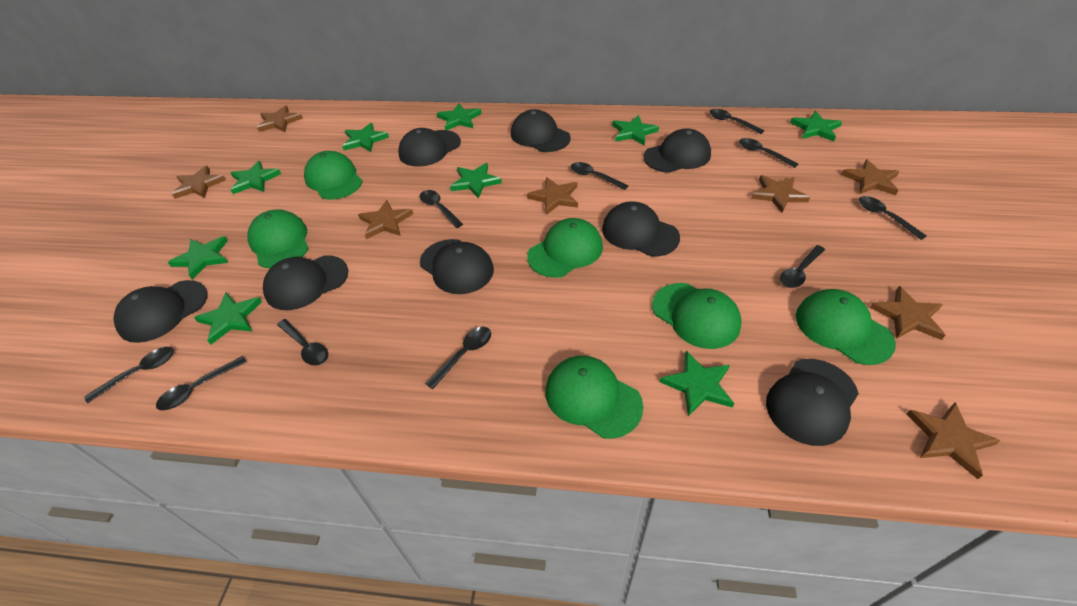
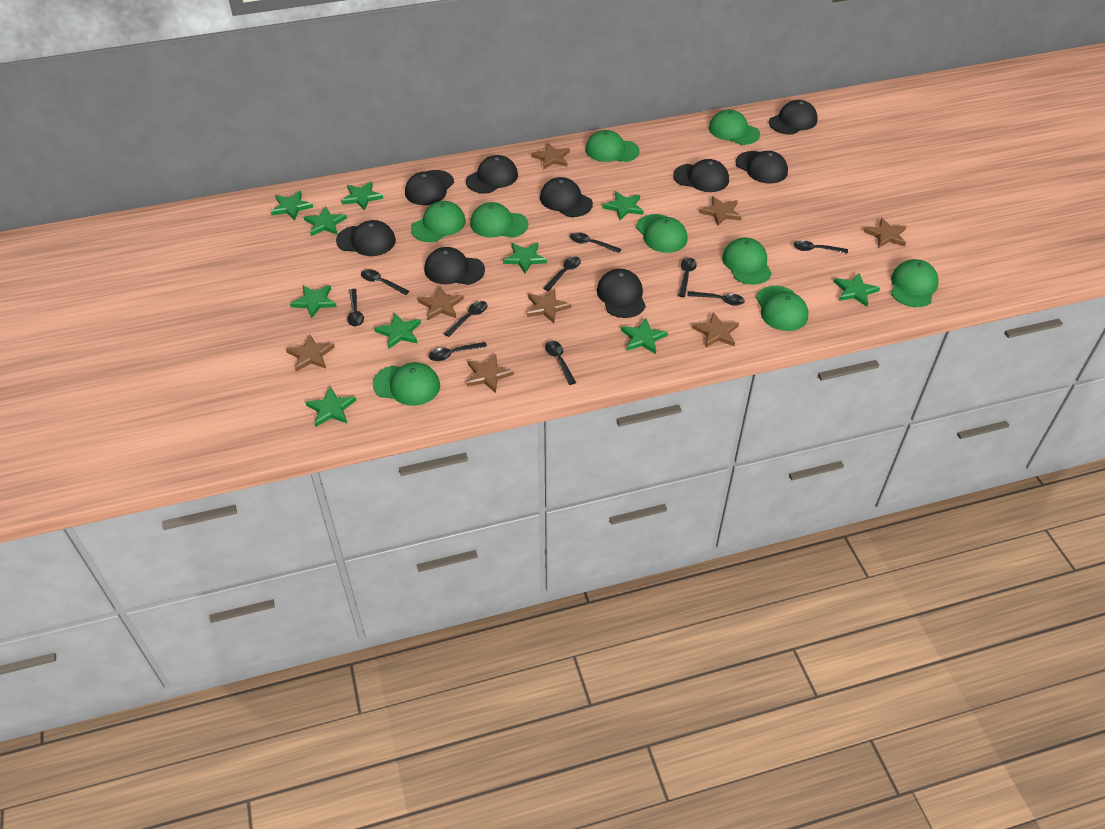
black cap: 8 -> 9
green cap: 6 -> 9
green star: 9 -> 10

